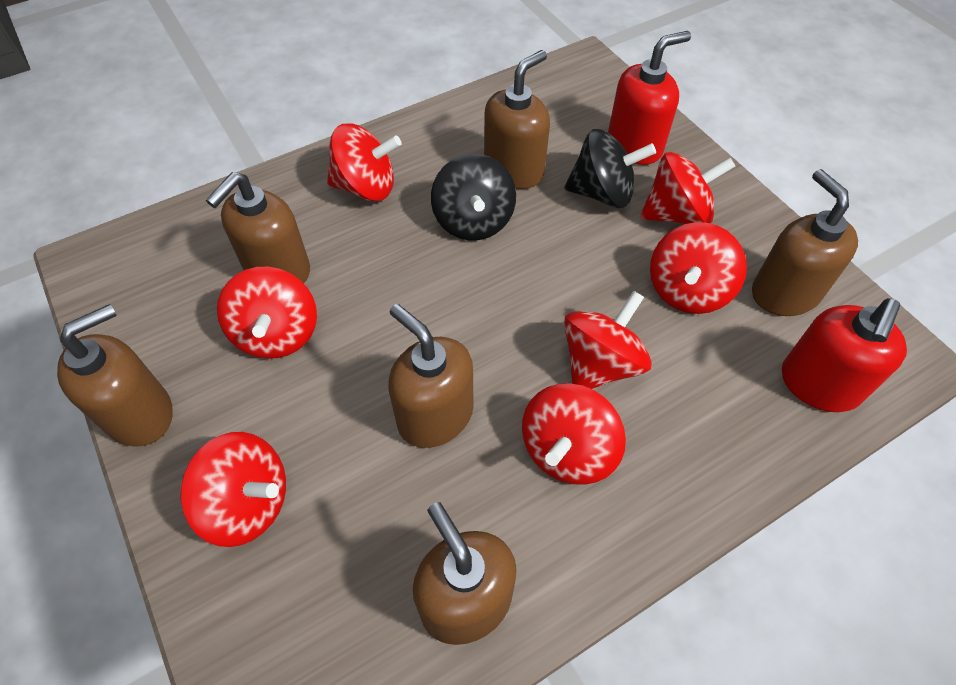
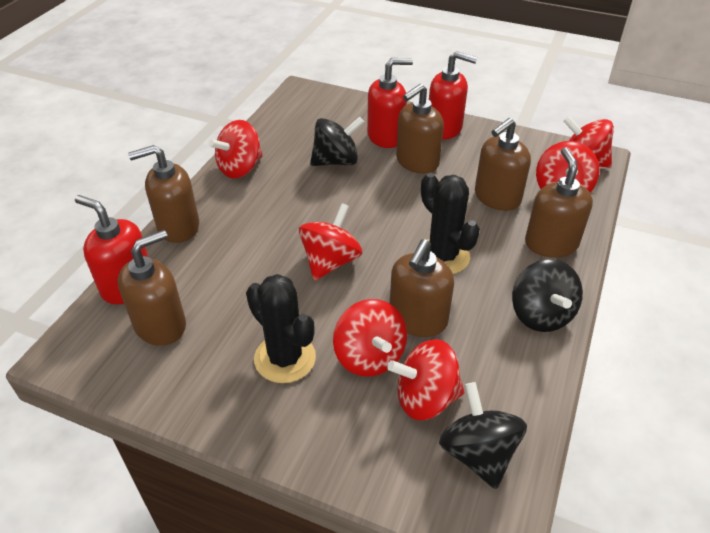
black cactus: 0 -> 2
black spinning top: 2 -> 3
red soap dispenser: 2 -> 3
red spinning top: 7 -> 6

